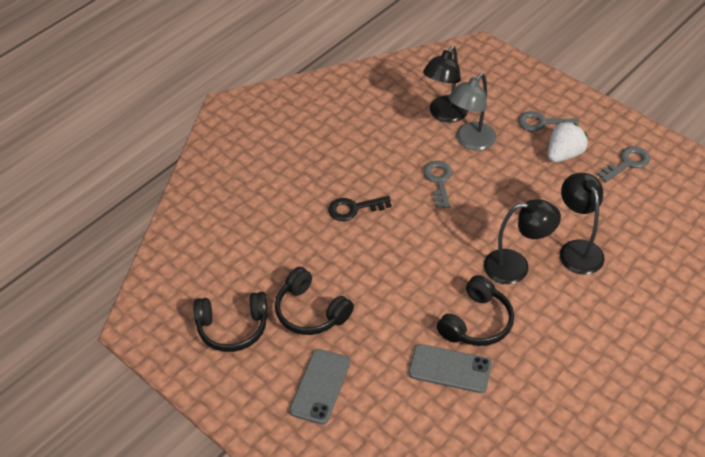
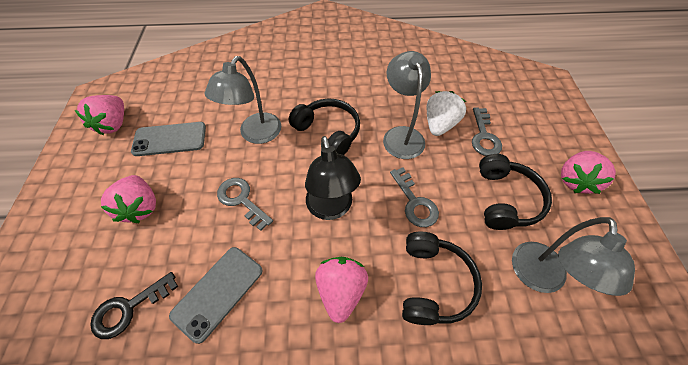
black lamp: 3 -> 1
grey lamp: 1 -> 3
pink strawberry: 0 -> 4

